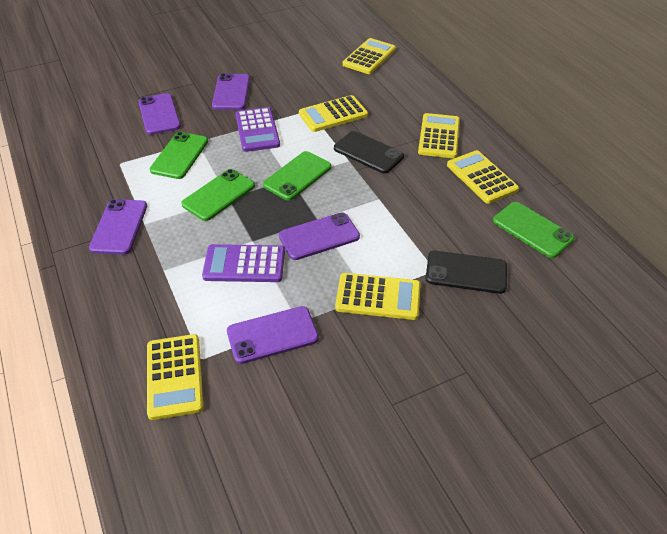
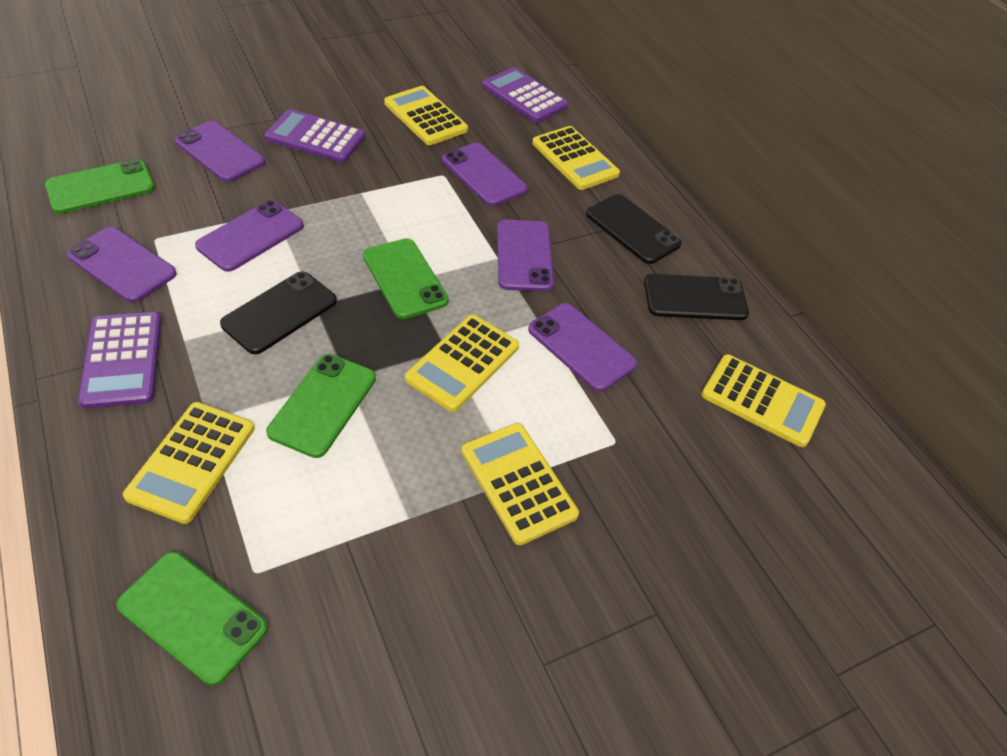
black phone: 2 -> 3
purple calculator: 2 -> 3
purple phone: 5 -> 6

